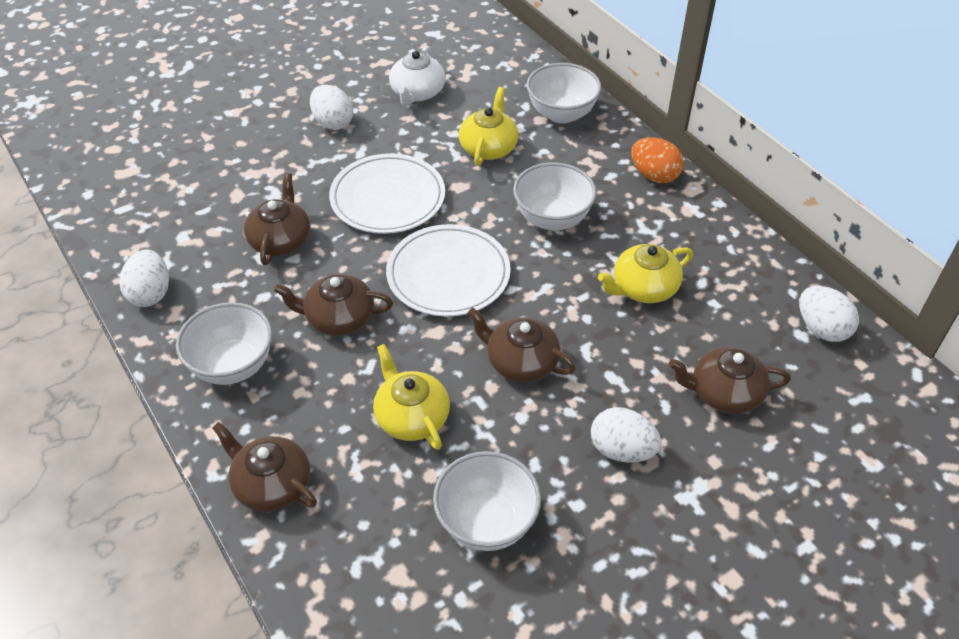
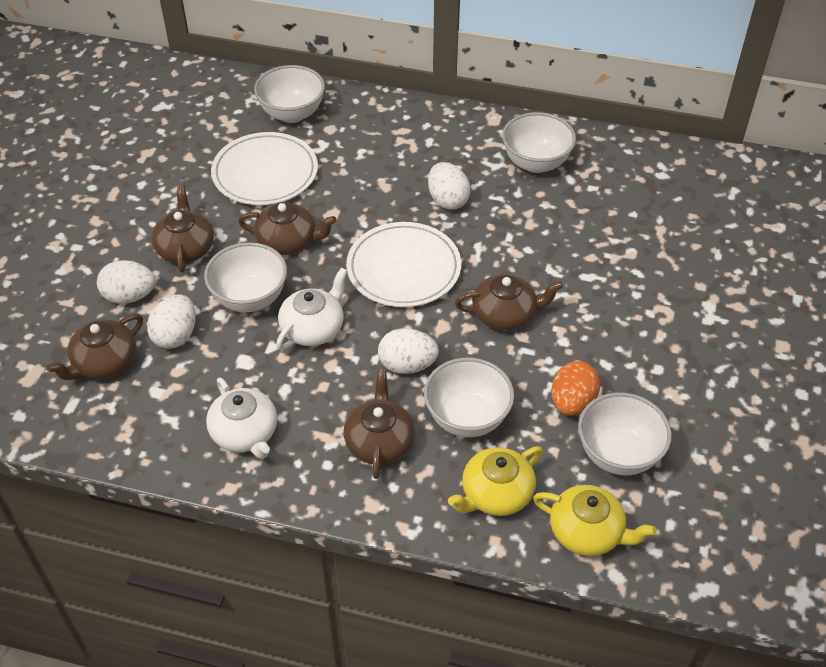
white bowl: 4 -> 5
white teapot: 1 -> 2
yellow teapot: 3 -> 2

